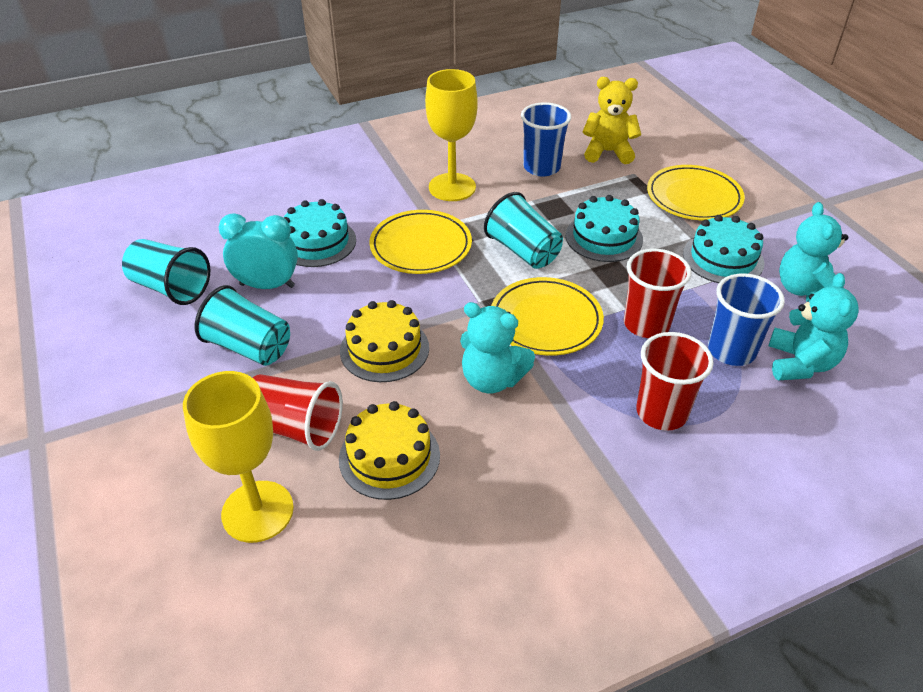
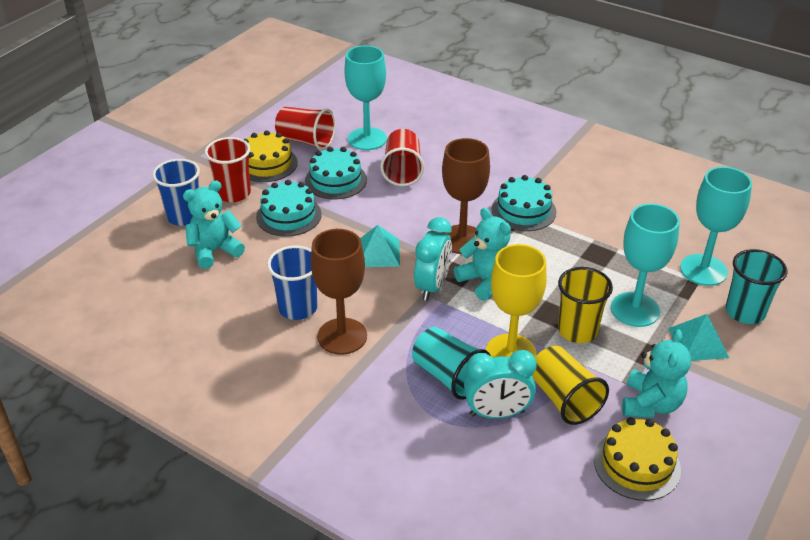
brown goblet: 0 -> 2
turquoise clock: 1 -> 2
turquoise cup: 3 -> 2
turquoise goblet: 0 -> 3
turquoise pyramid: 0 -> 2
yellow cup: 0 -> 2
yellow goblet: 2 -> 1
yellow plate: 3 -> 0
yellow teddy bear: 1 -> 0

